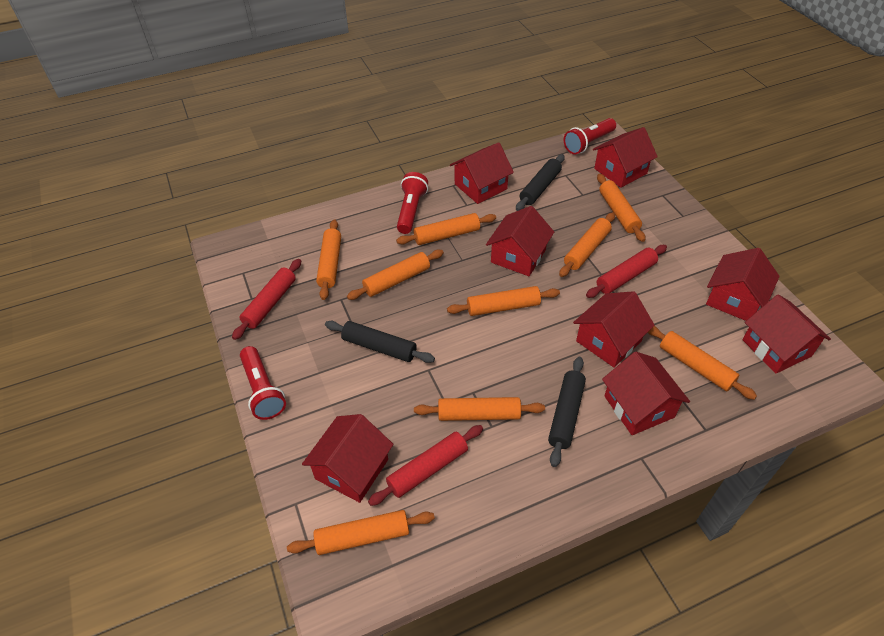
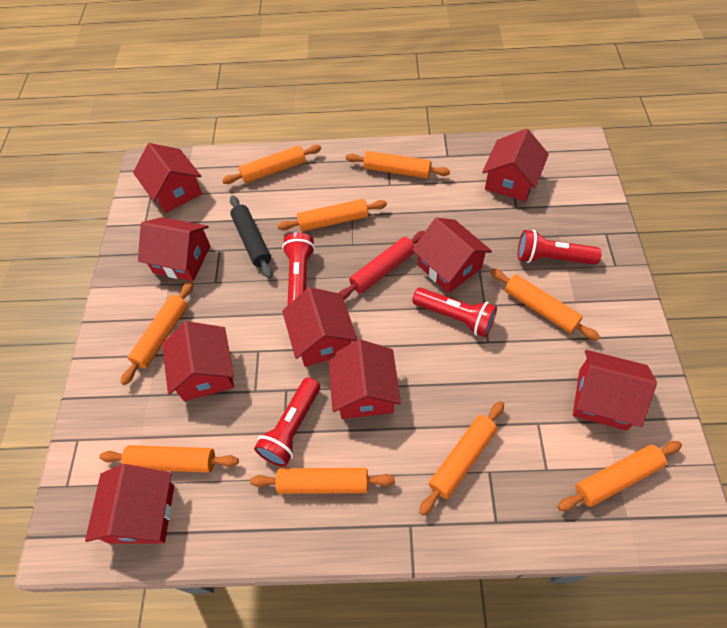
black rolling pin: 3 -> 1
red flashlight: 3 -> 4
red house: 8 -> 9
red rolling pin: 3 -> 1

